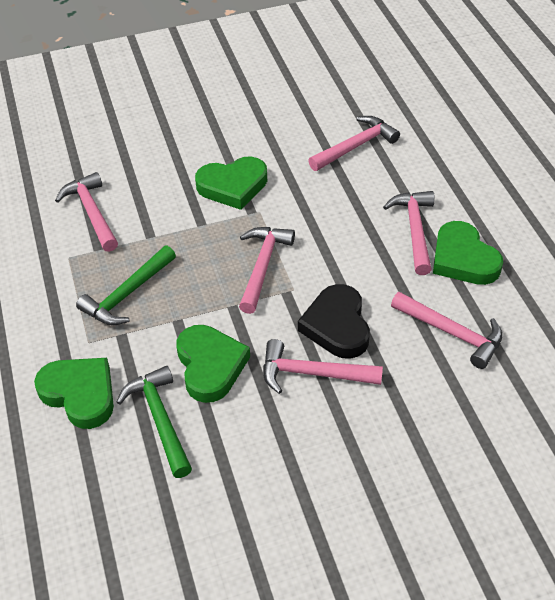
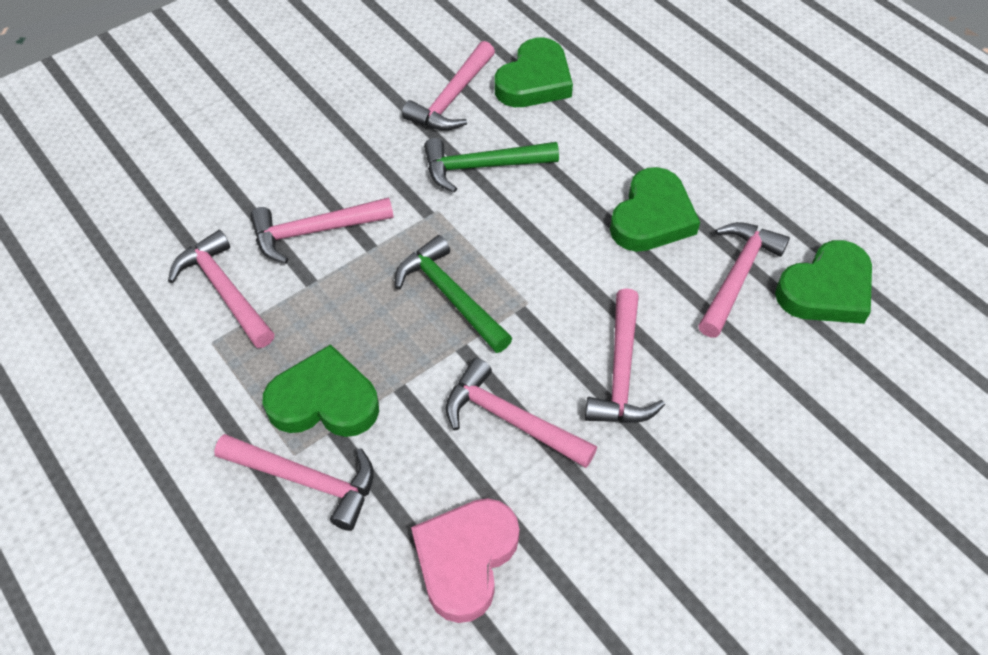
black heart: 1 -> 0
pink hammer: 6 -> 7
pink heart: 0 -> 1

